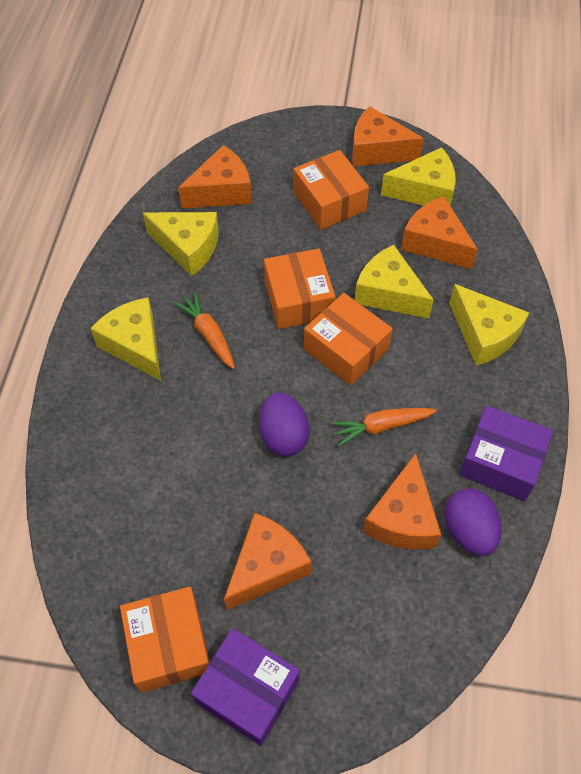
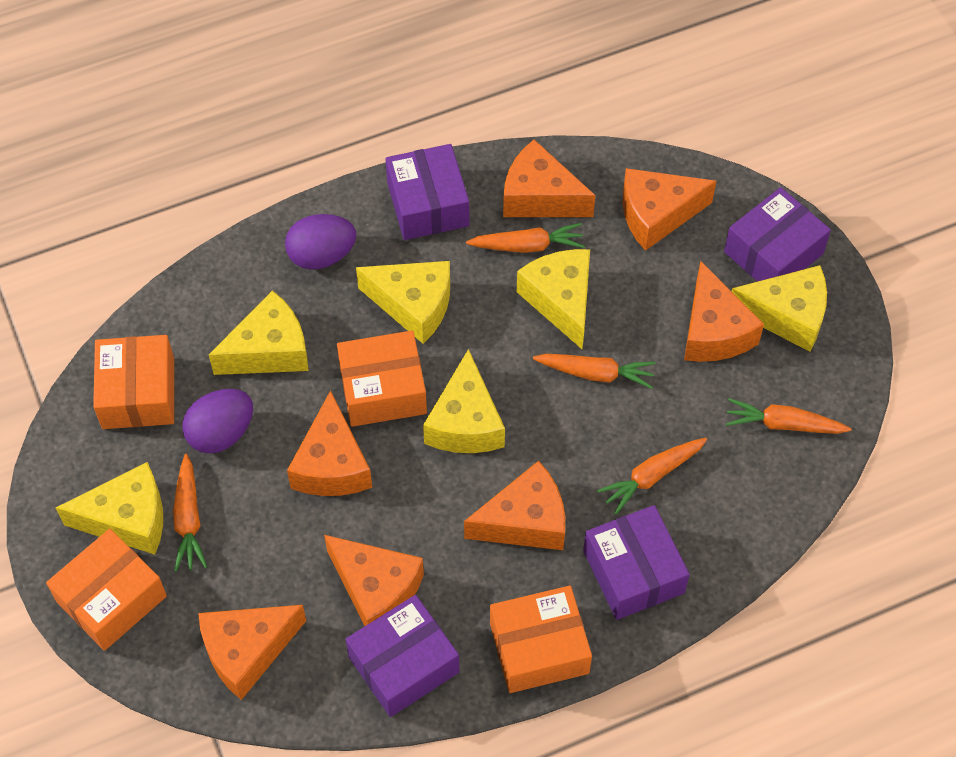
orange carrot: 2 -> 5
orange cheese: 5 -> 7
purple box: 2 -> 4
yellow cheese: 5 -> 6

